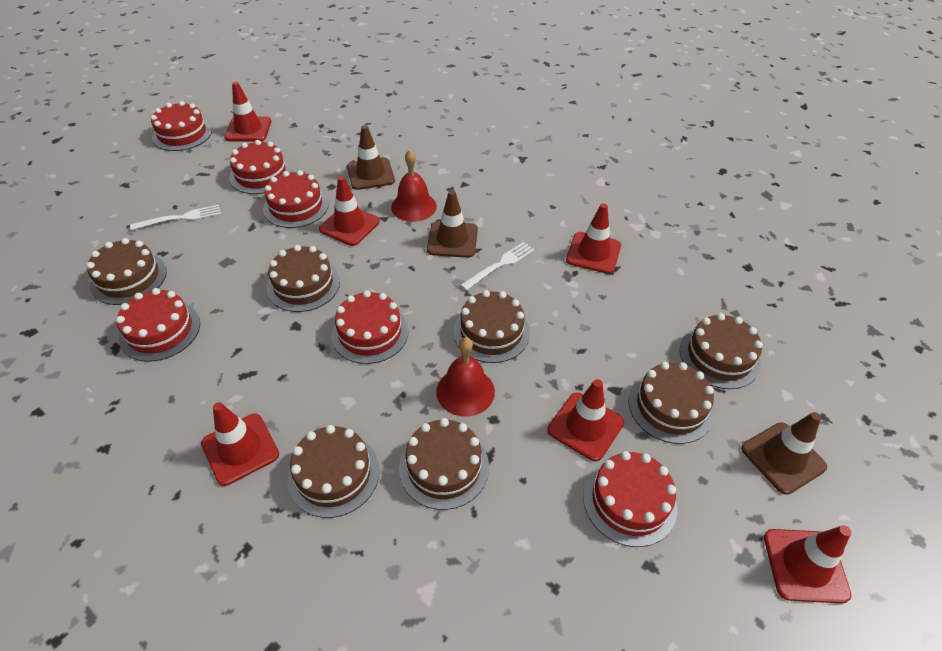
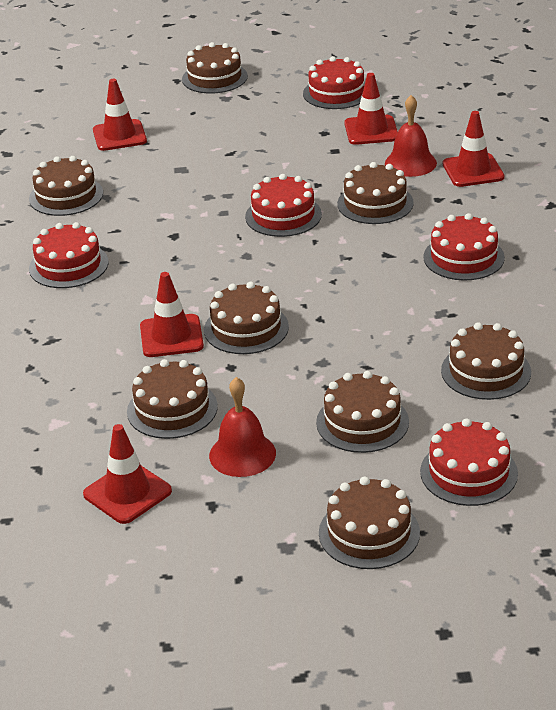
brown cake: 7 -> 8
brown traffic cone: 3 -> 0
red cake: 6 -> 5
red traffic cone: 6 -> 5
white fork: 2 -> 0

